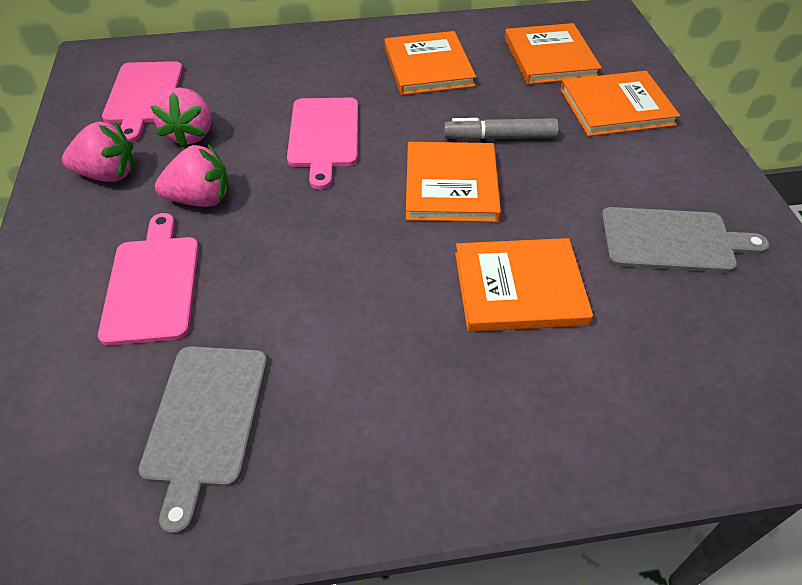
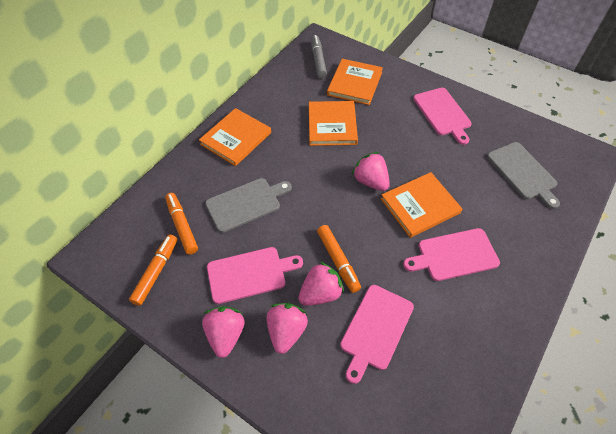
orange book: 5 -> 4
orange marker: 0 -> 3
pink cutting board: 3 -> 4
pink strawberry: 3 -> 4

